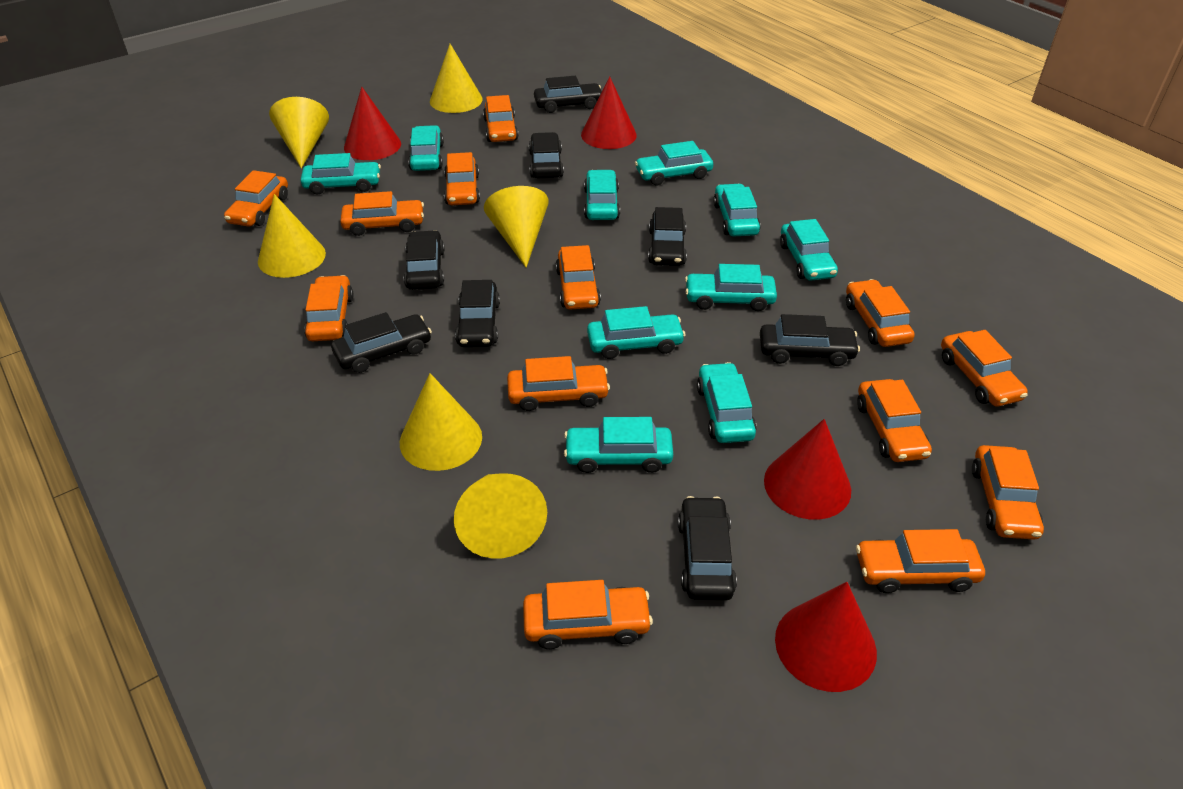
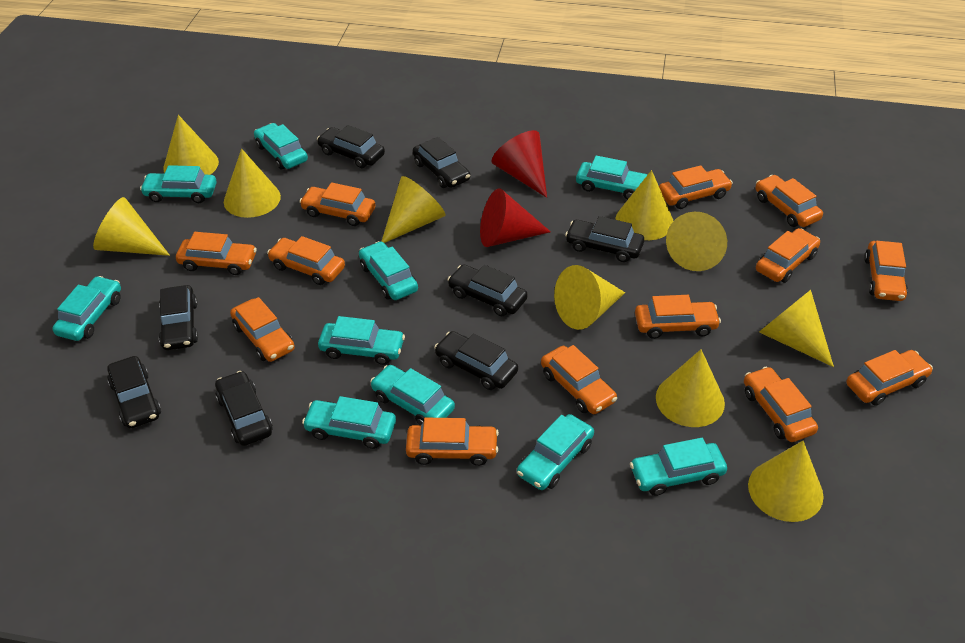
red cone: 4 -> 2
yellow cone: 6 -> 10

